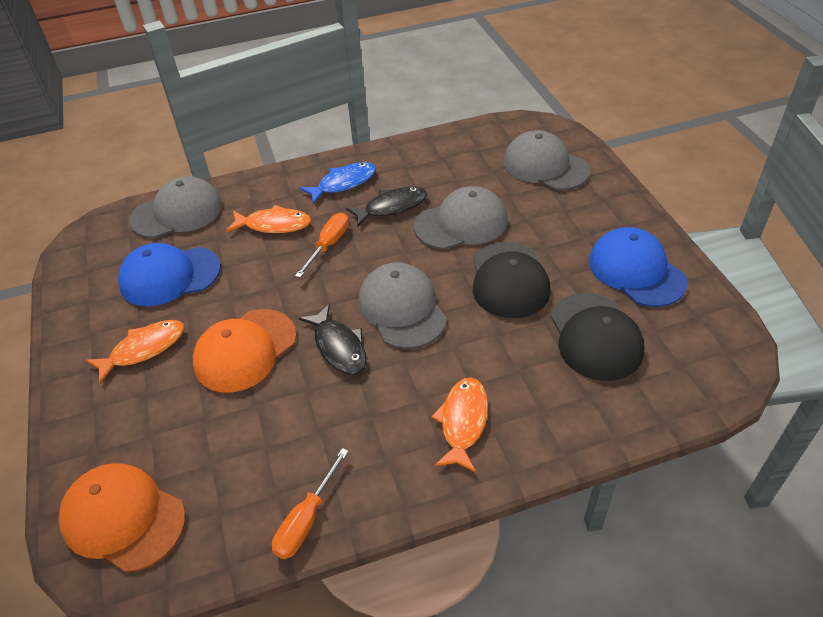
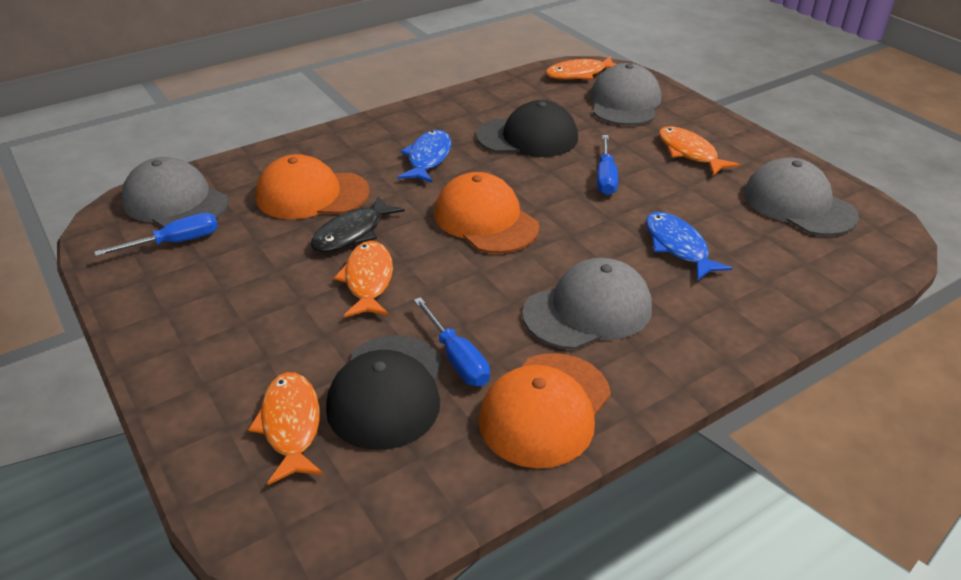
black fish: 2 -> 1
blue cap: 2 -> 0
blue fish: 1 -> 2
blue screwdriver: 0 -> 3
orange cap: 2 -> 3
orange fish: 3 -> 4
orange screwdriver: 2 -> 0

